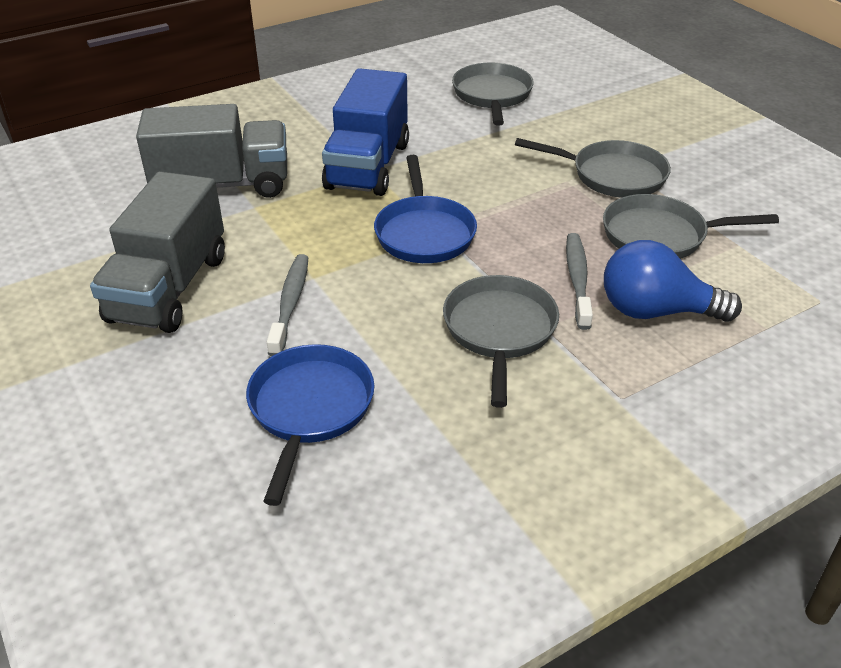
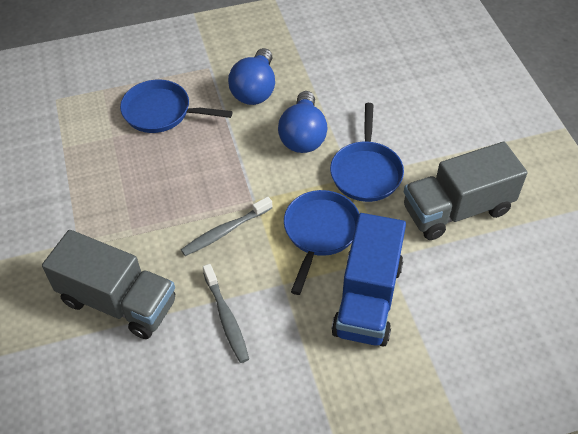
blue light bulb: 1 -> 2
blue pan: 2 -> 3
grey pan: 4 -> 0

